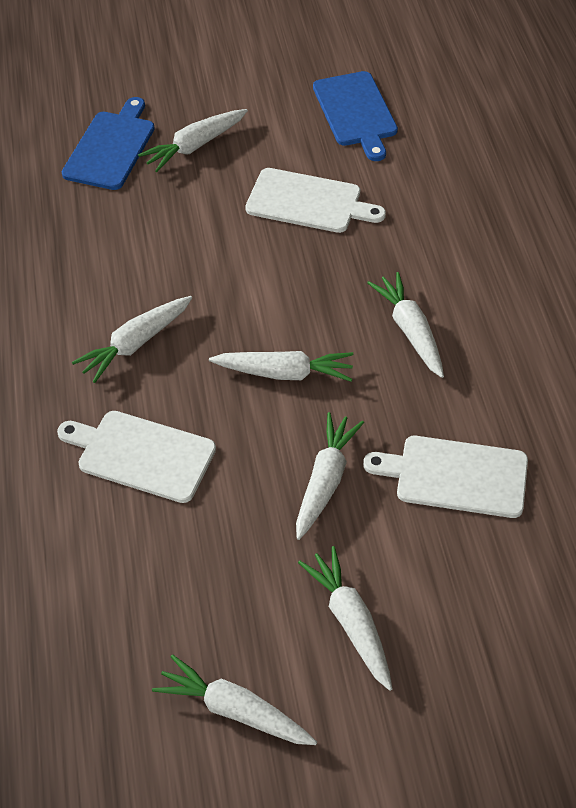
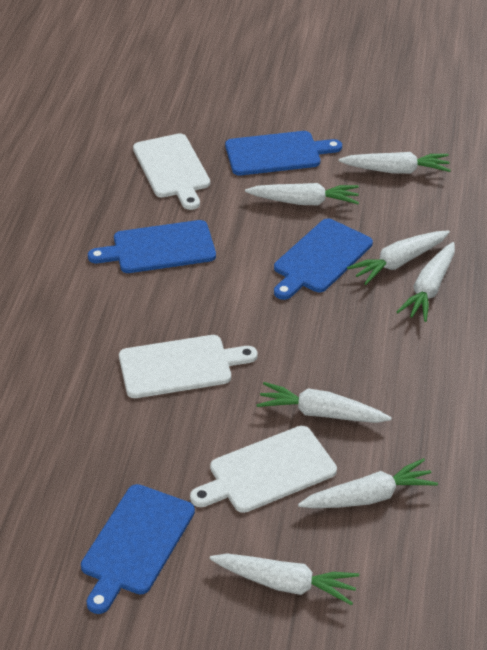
blue cutting board: 2 -> 4

